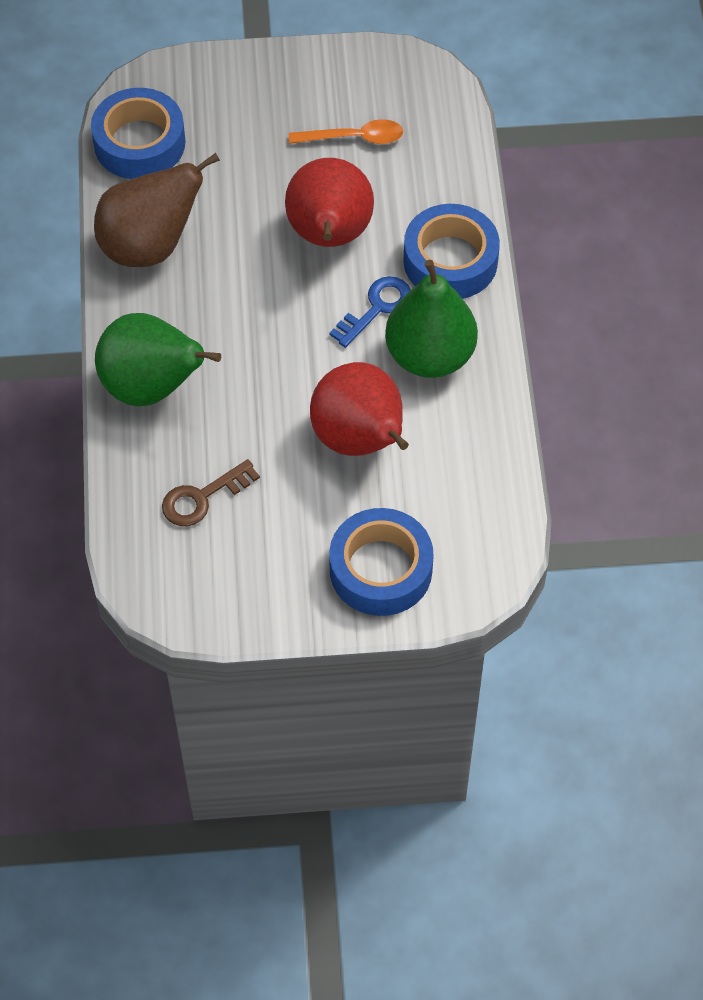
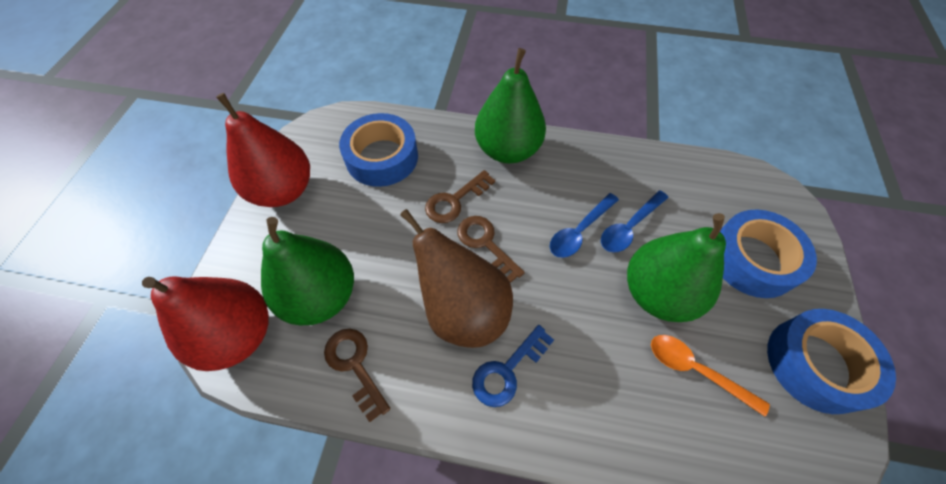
blue spoon: 0 -> 2
brown key: 1 -> 3
green pear: 2 -> 3

